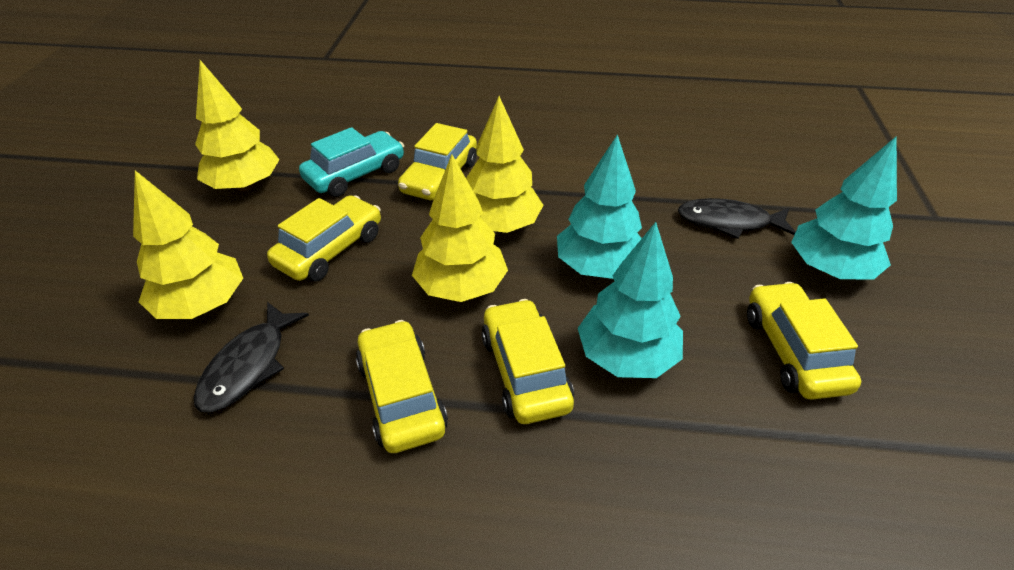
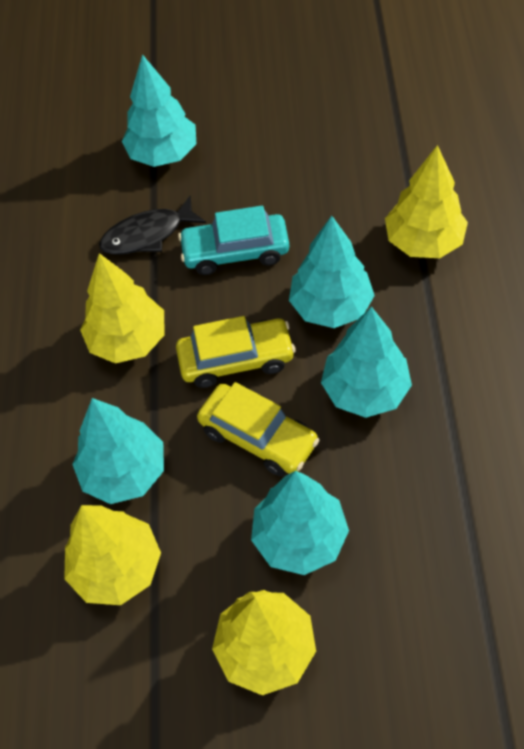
black fish: 2 -> 1
turquoise tree: 3 -> 5
yellow car: 5 -> 2

